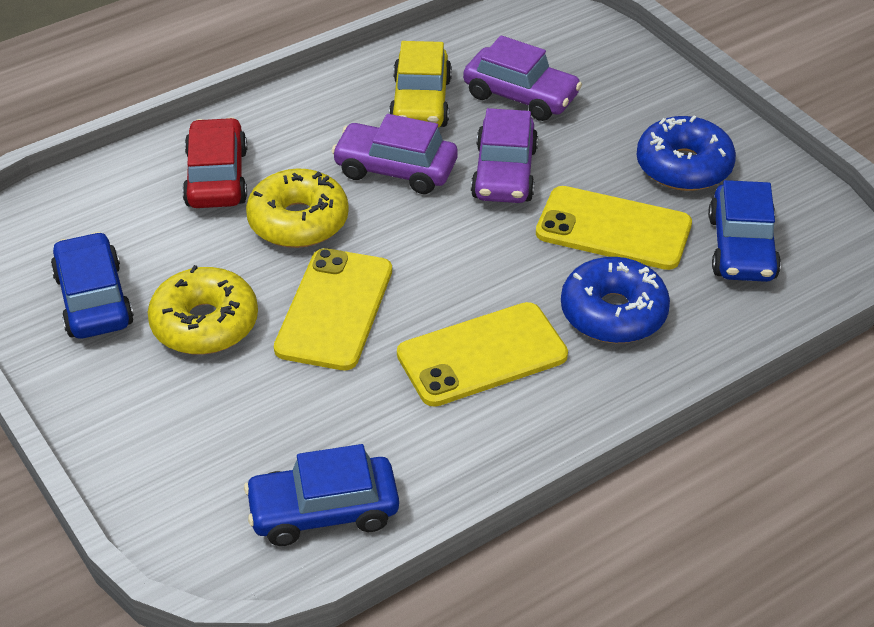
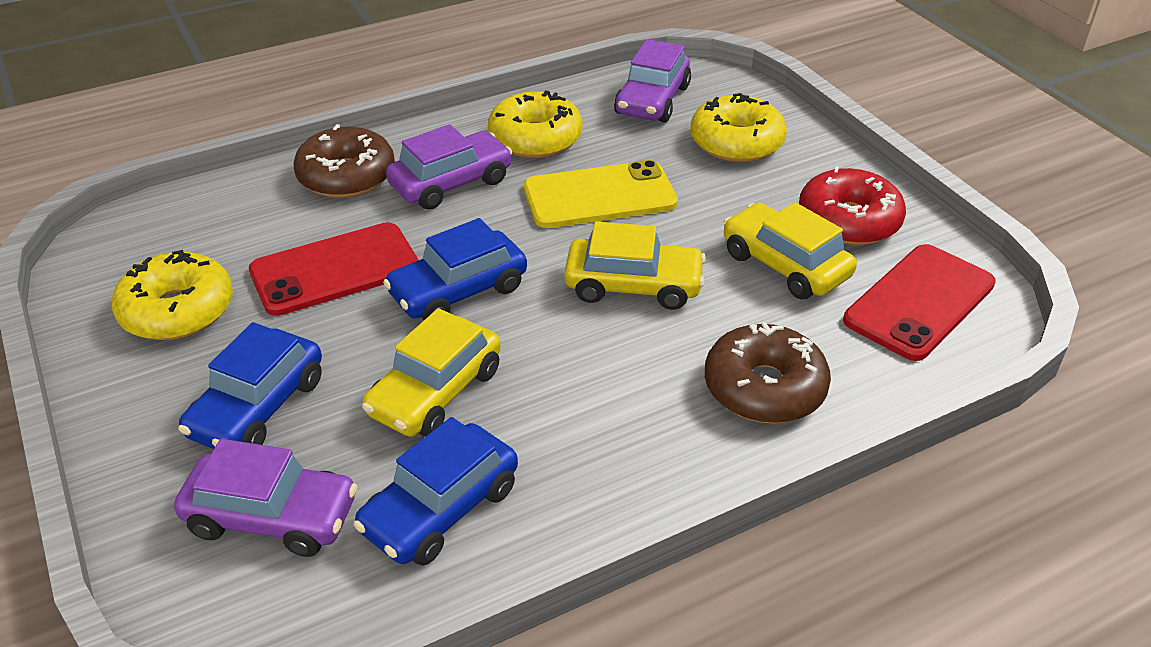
blue donut: 2 -> 0
brown donut: 0 -> 2
red car: 1 -> 0
red donut: 0 -> 1
red phone: 0 -> 2
yellow car: 1 -> 3
yellow donut: 2 -> 3
yellow phone: 3 -> 1

